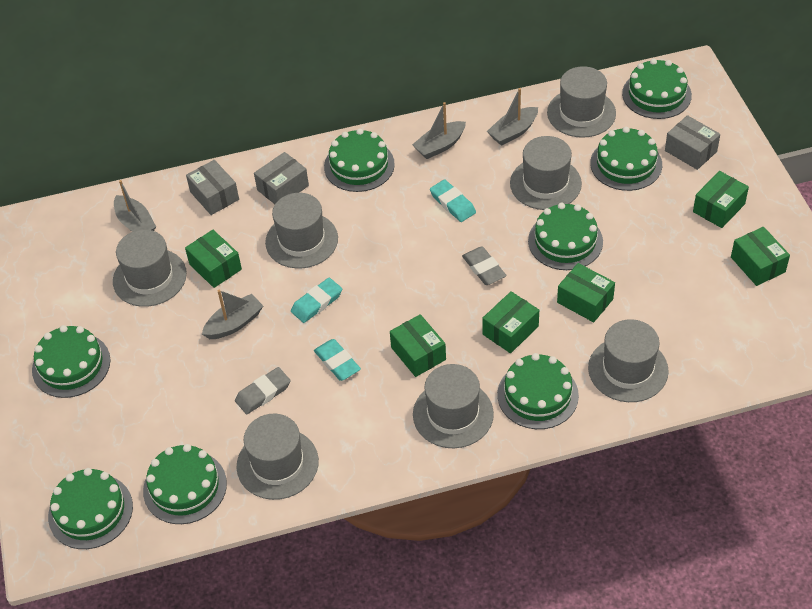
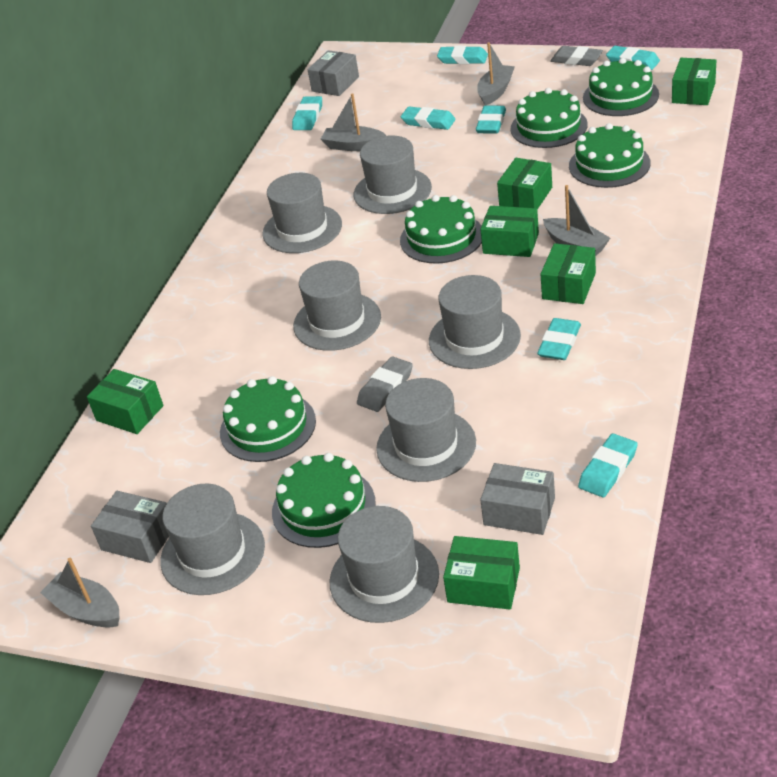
green cake: 8 -> 6
turquoise eraser: 3 -> 7

